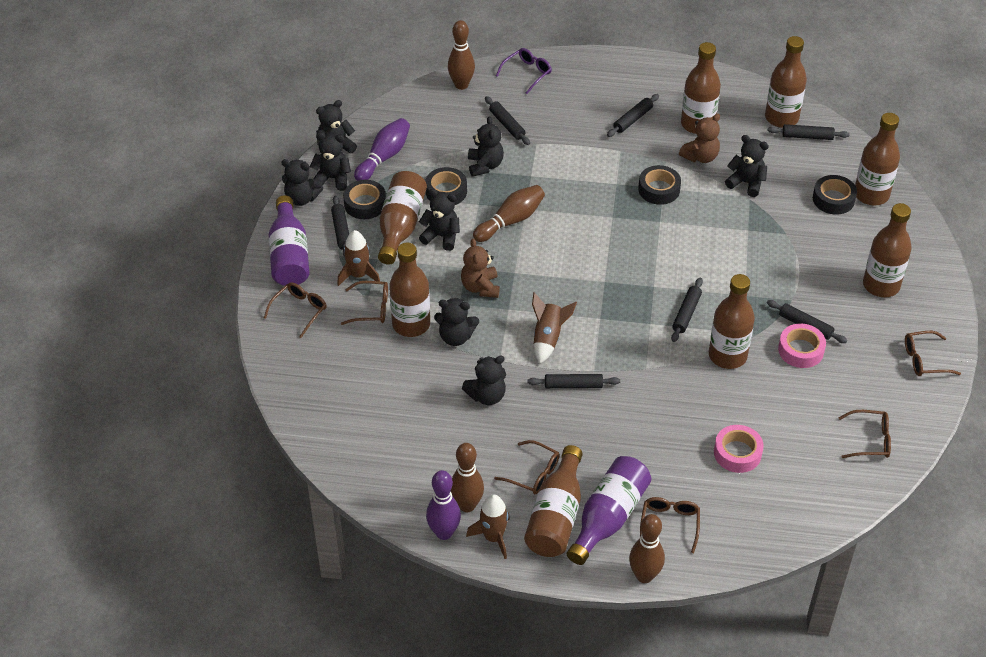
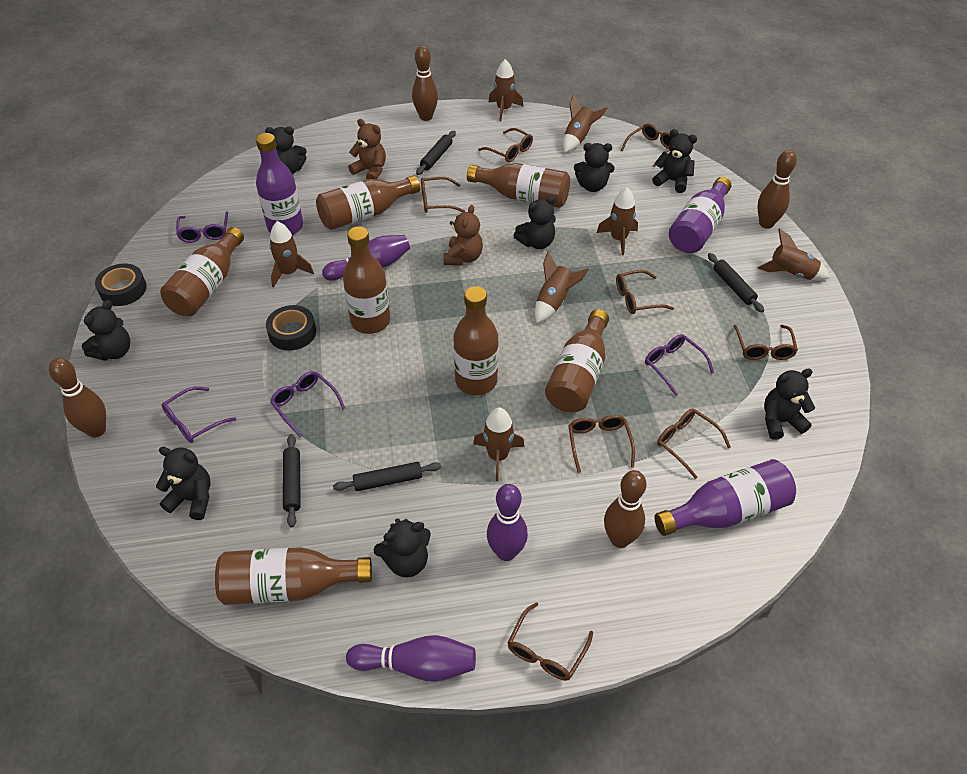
black rolling pin: 7 -> 4
black tape: 4 -> 2
brown bottle: 8 -> 7
brown glasses: 6 -> 8
brown rocket: 3 -> 7
pink tape: 2 -> 0
purple bottle: 2 -> 3
purple bowling pin: 2 -> 3
purple glasses: 1 -> 4

